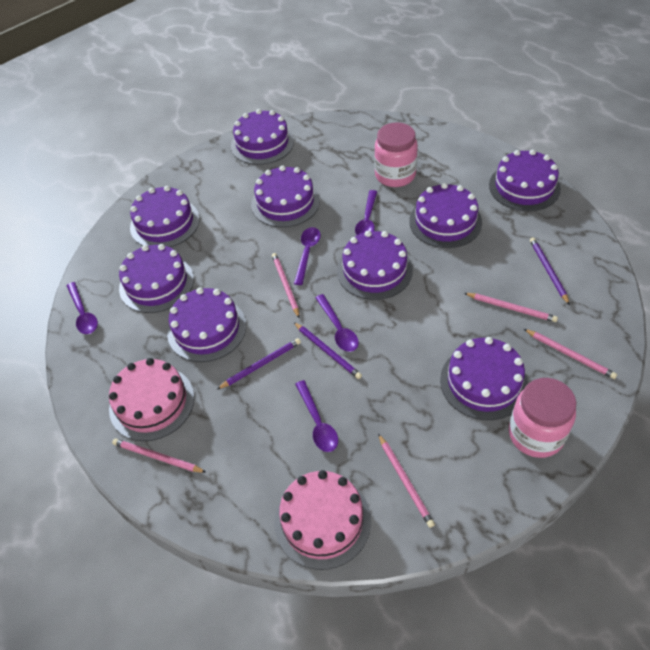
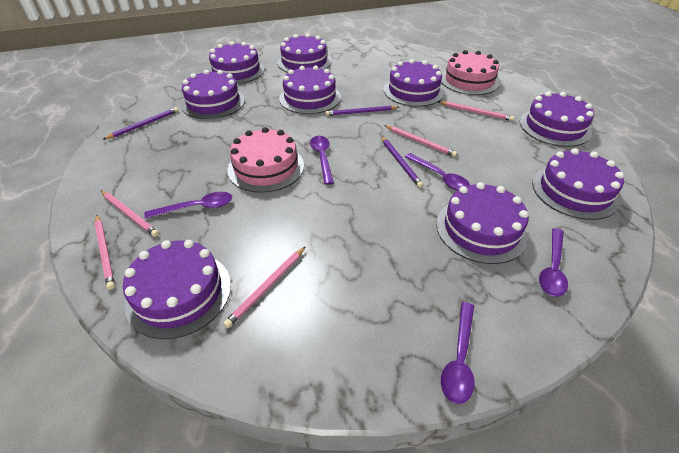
pink jar: 2 -> 0

